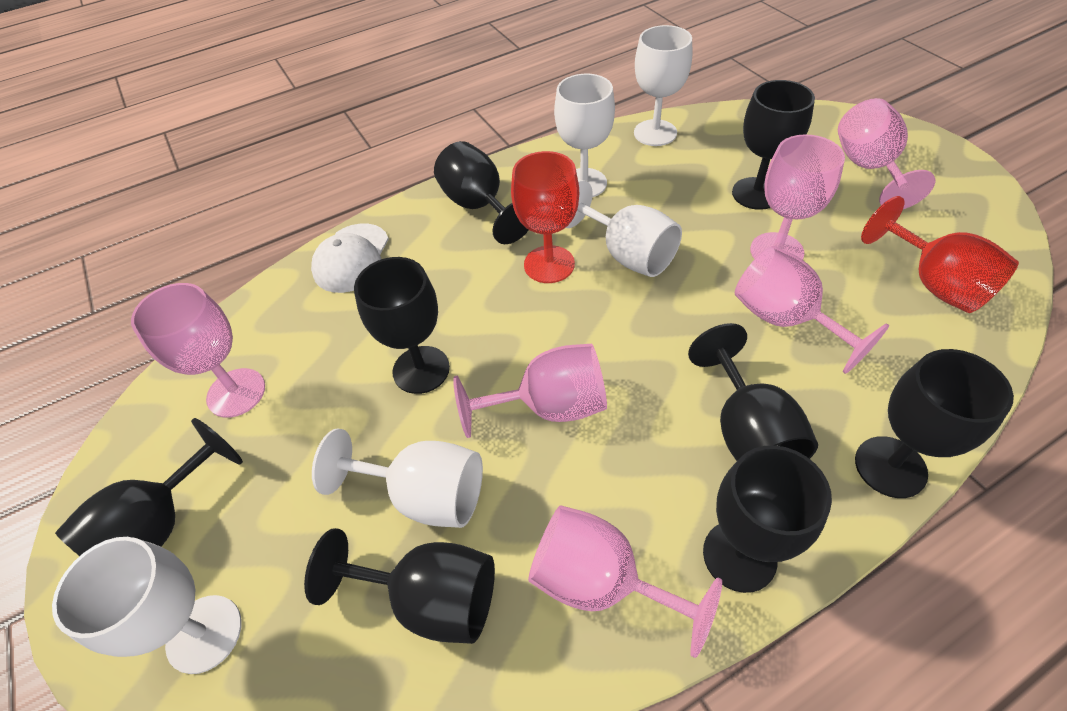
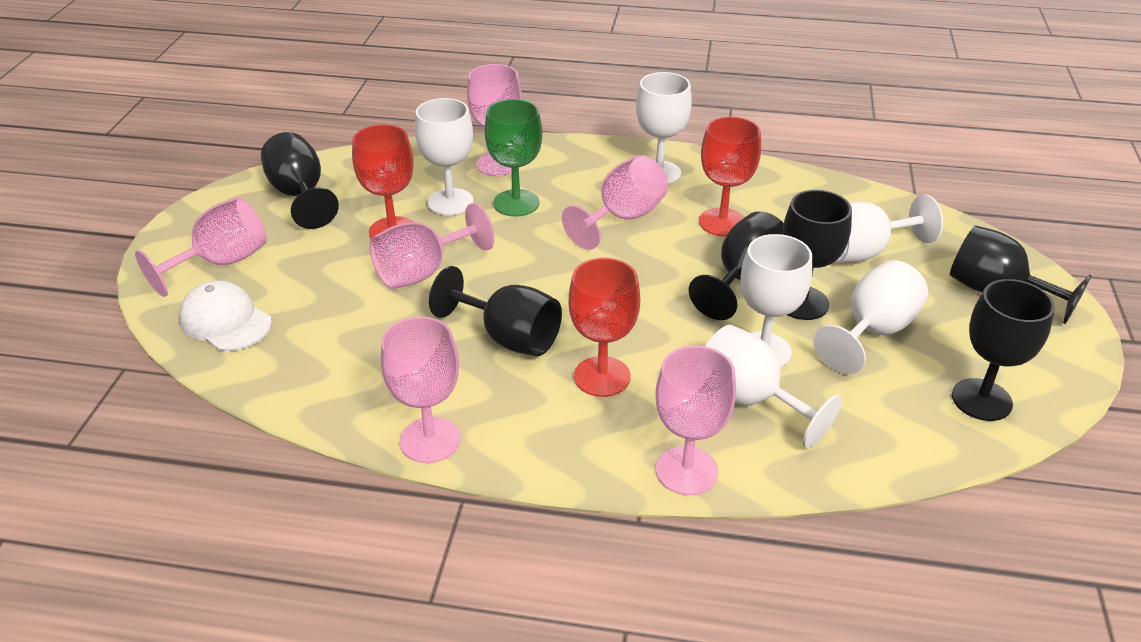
black goblet: 8 -> 6
green goblet: 0 -> 1
red goblet: 2 -> 3
white goblet: 5 -> 6

